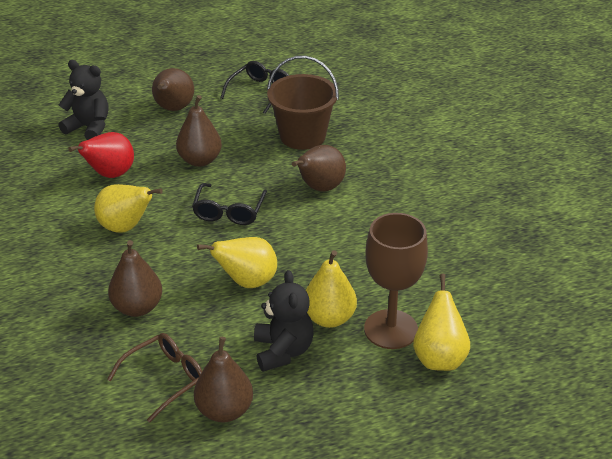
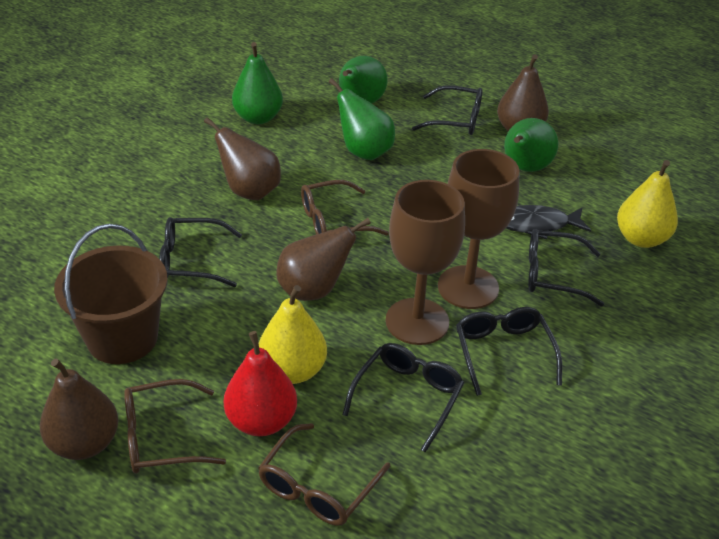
black fish: 0 -> 1
black glasses: 2 -> 5
black teddy bear: 2 -> 0
brown glasses: 1 -> 3
brown goblet: 1 -> 2
brown pear: 5 -> 4
green pear: 0 -> 4
yellow pear: 4 -> 2

